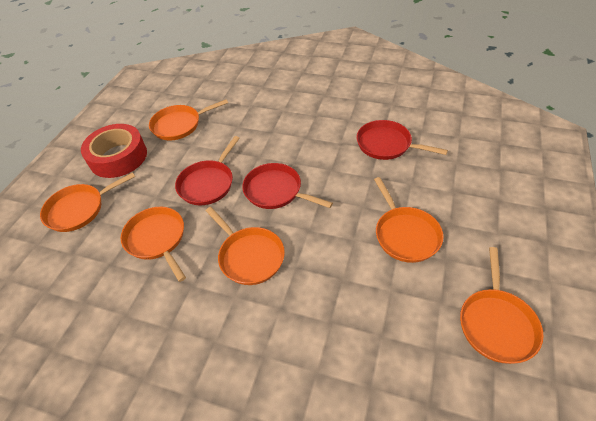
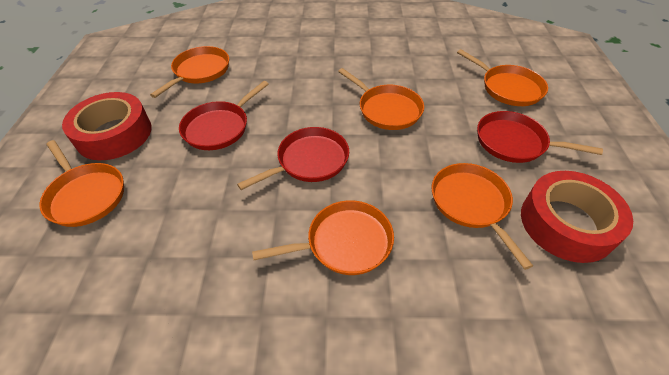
red tape: 1 -> 2

